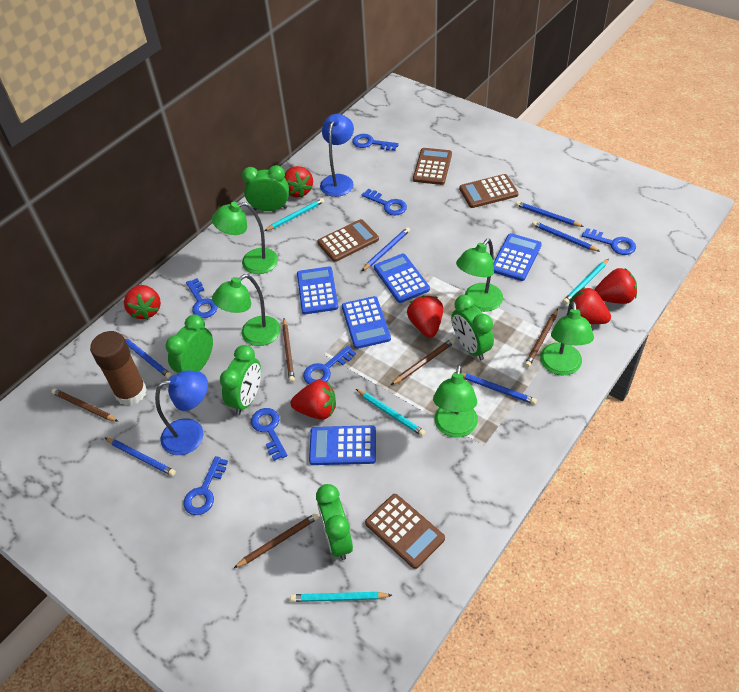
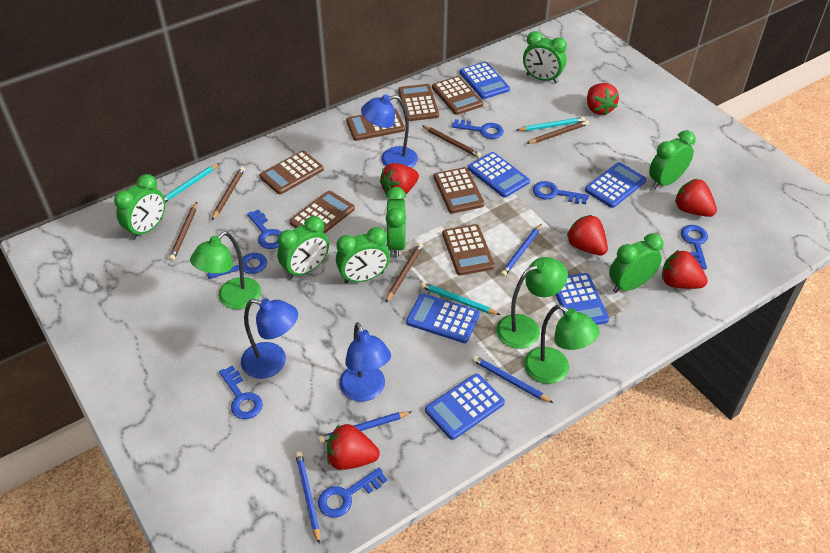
blue calculator: 5 -> 6
blue lamp: 2 -> 3
blue pencil: 6 -> 4
brown calculator: 4 -> 7
brown glue stick: 1 -> 0
green clock: 5 -> 7
green lamp: 5 -> 3
turquoise pencil: 4 -> 3

